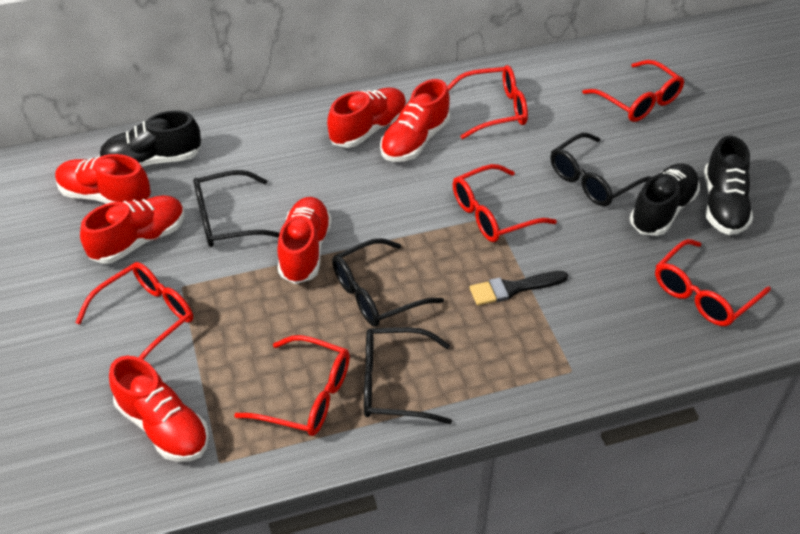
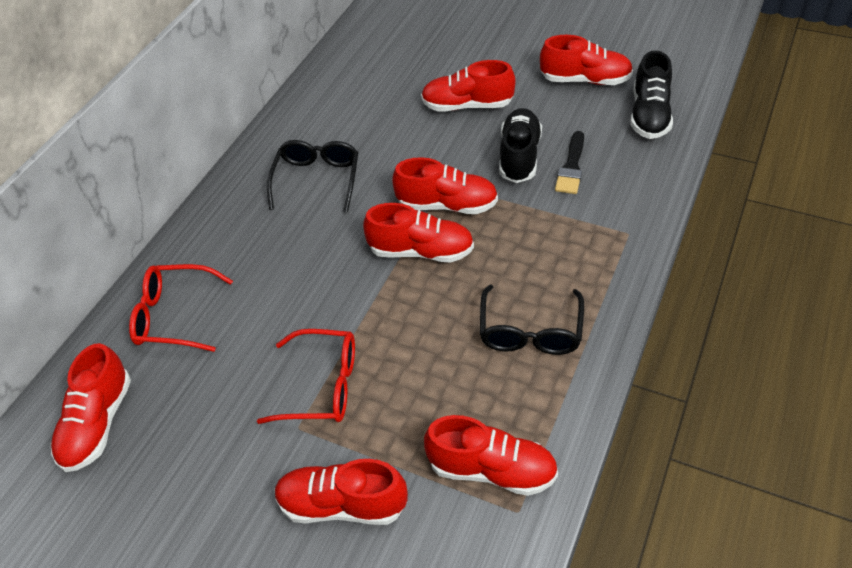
black glasses: 4 -> 2
black shoe: 3 -> 2
red glasses: 6 -> 2
red shoe: 6 -> 7

